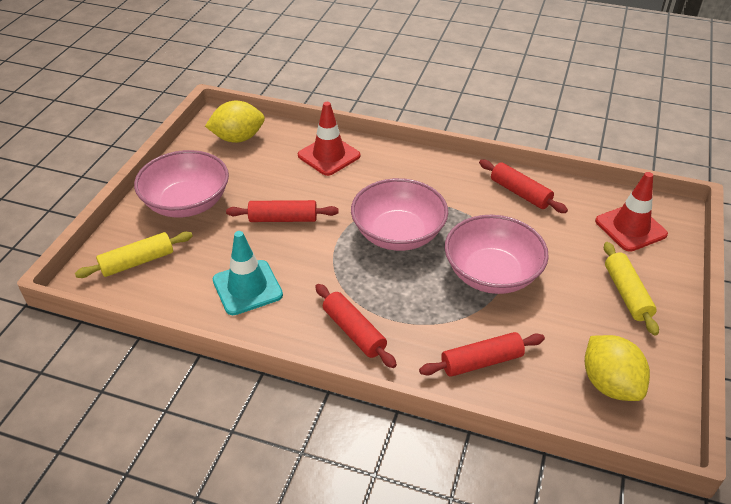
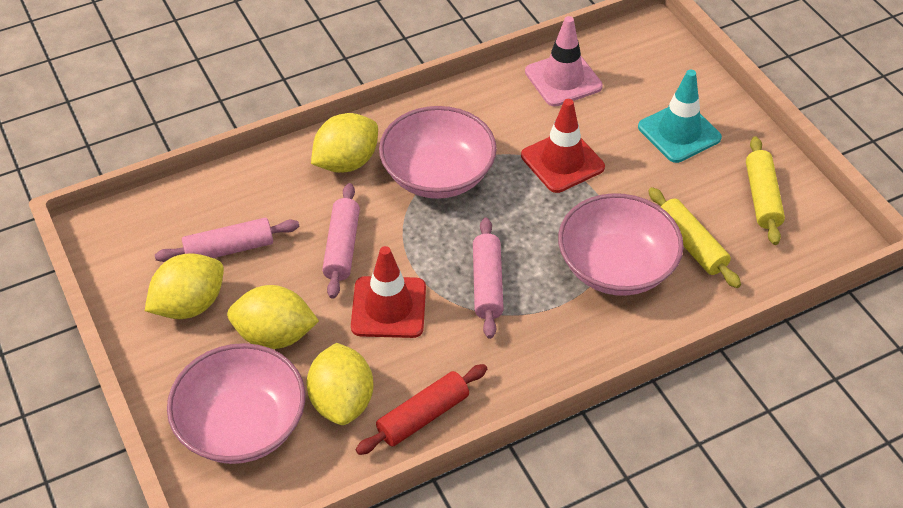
pink rolling pin: 0 -> 3
pink traffic cone: 0 -> 1
red rolling pin: 4 -> 1
yellow lemon: 2 -> 4

